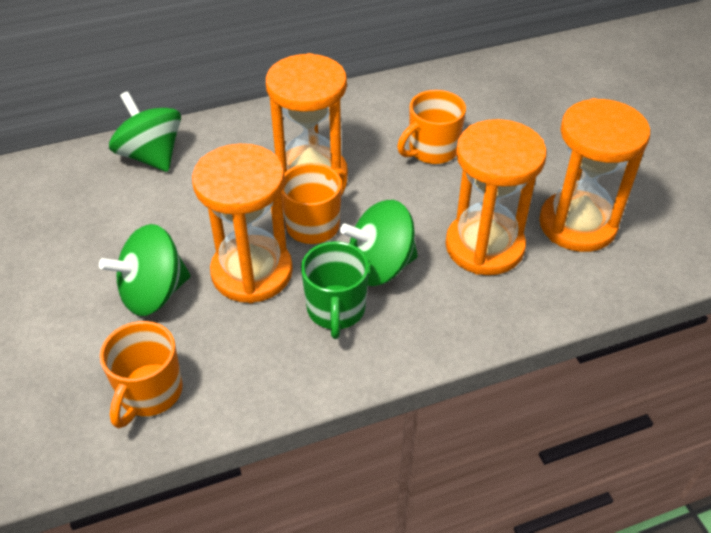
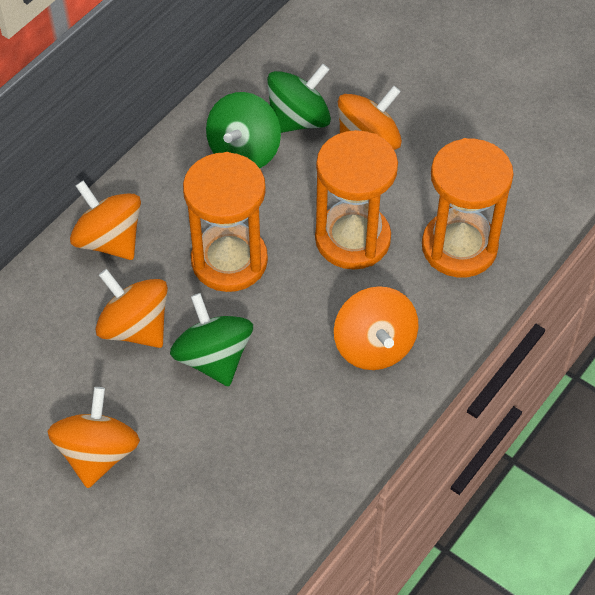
green mug: 1 -> 0
orange hourglass: 4 -> 3
orange mug: 3 -> 0
orange spinning top: 0 -> 5

